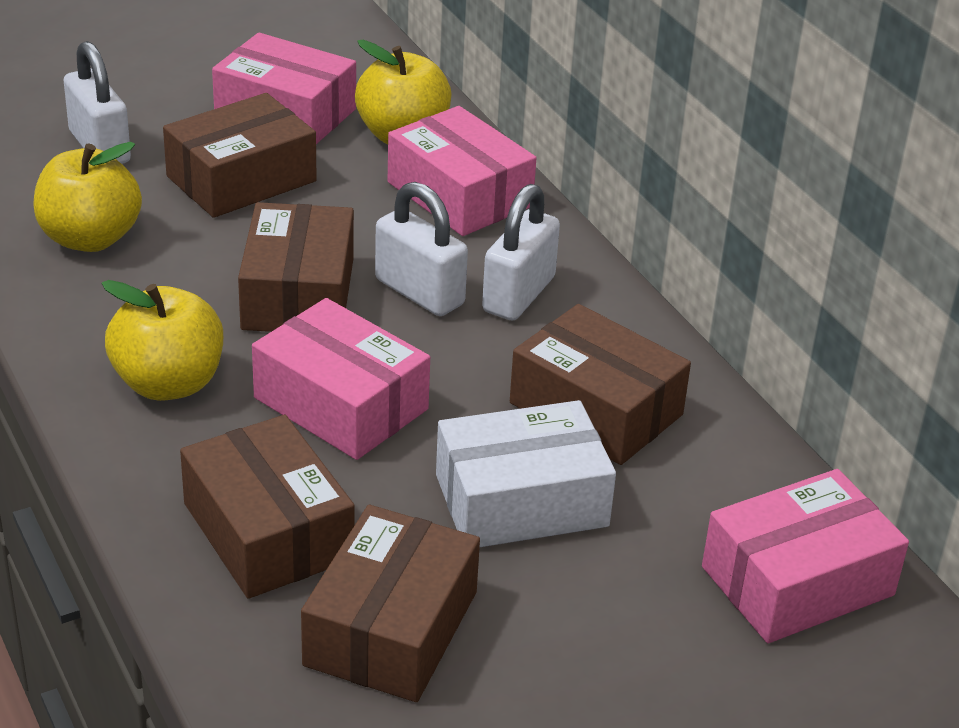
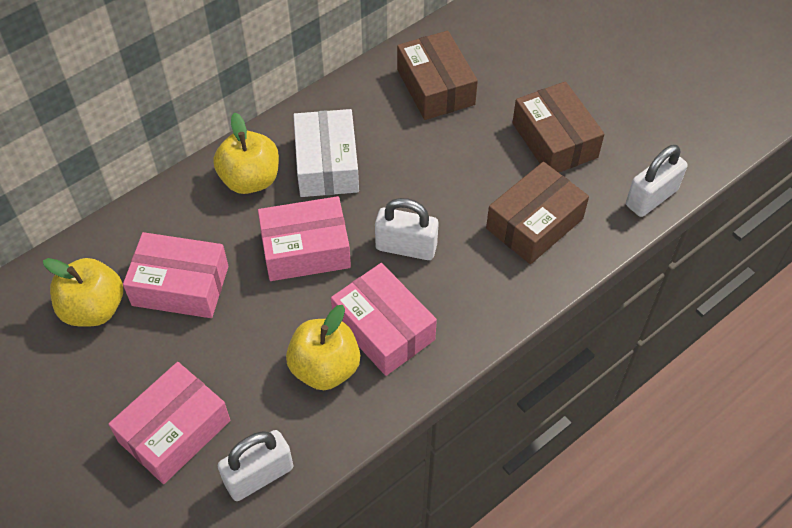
brown box: 5 -> 3

